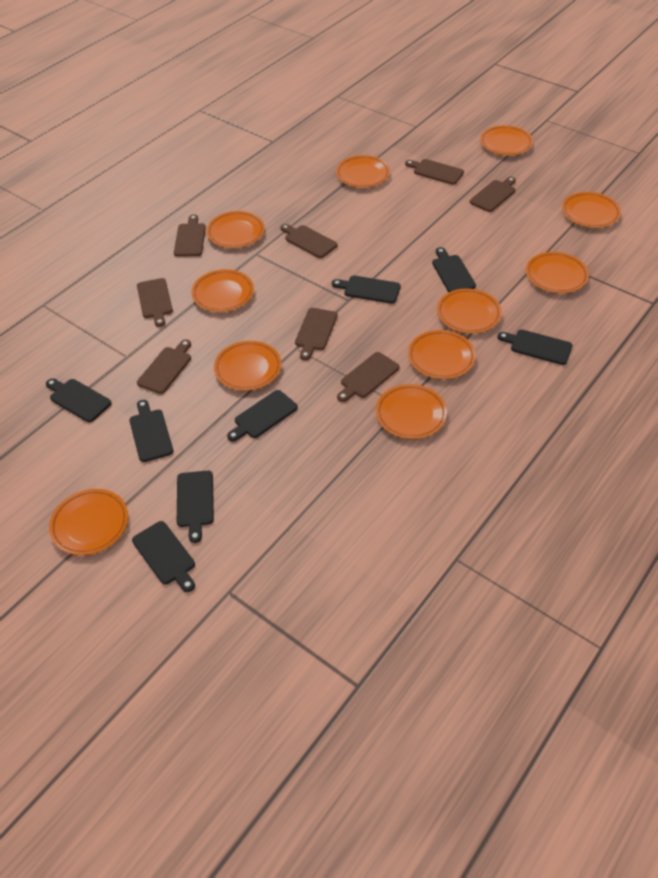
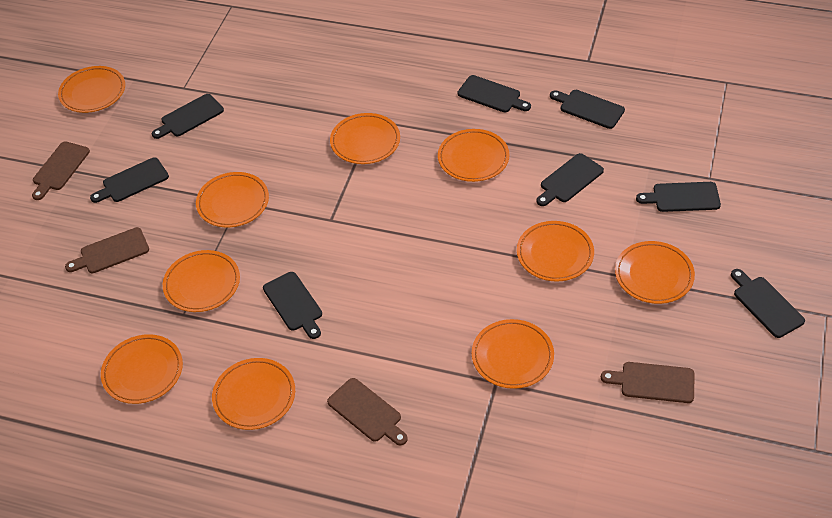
brown cutting board: 8 -> 4
orange plate: 11 -> 10

